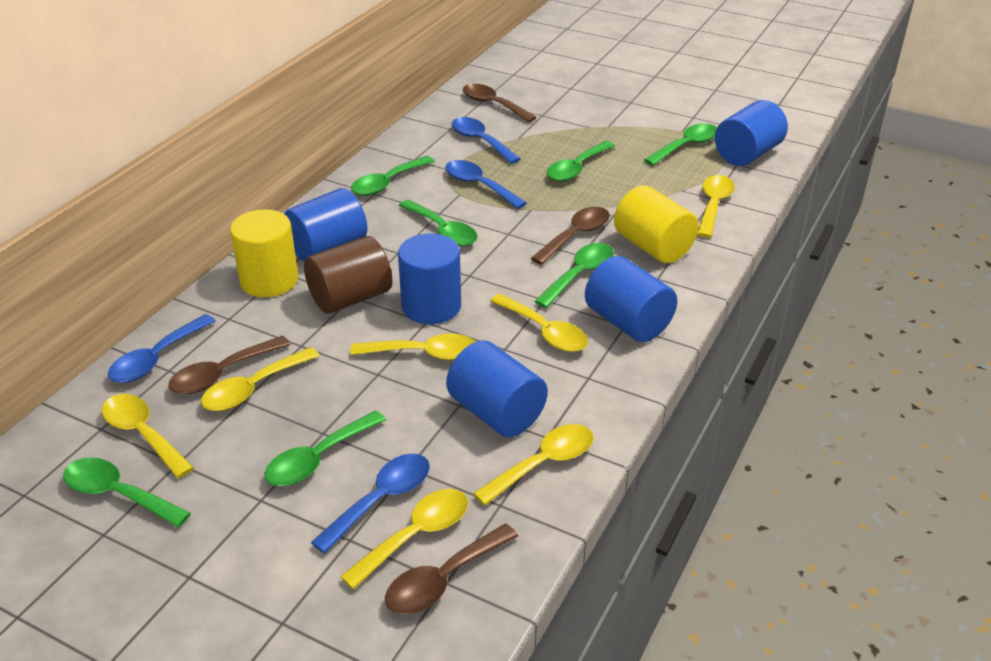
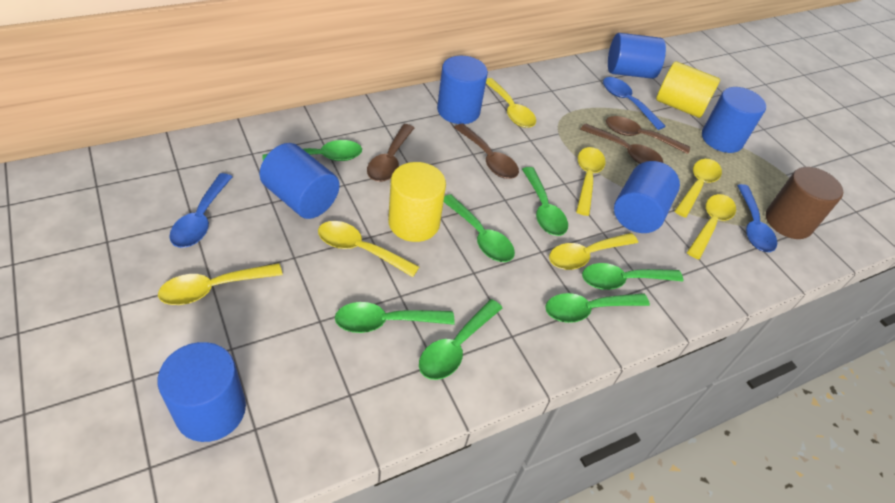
blue cylinder: 5 -> 6
blue spoon: 4 -> 3

